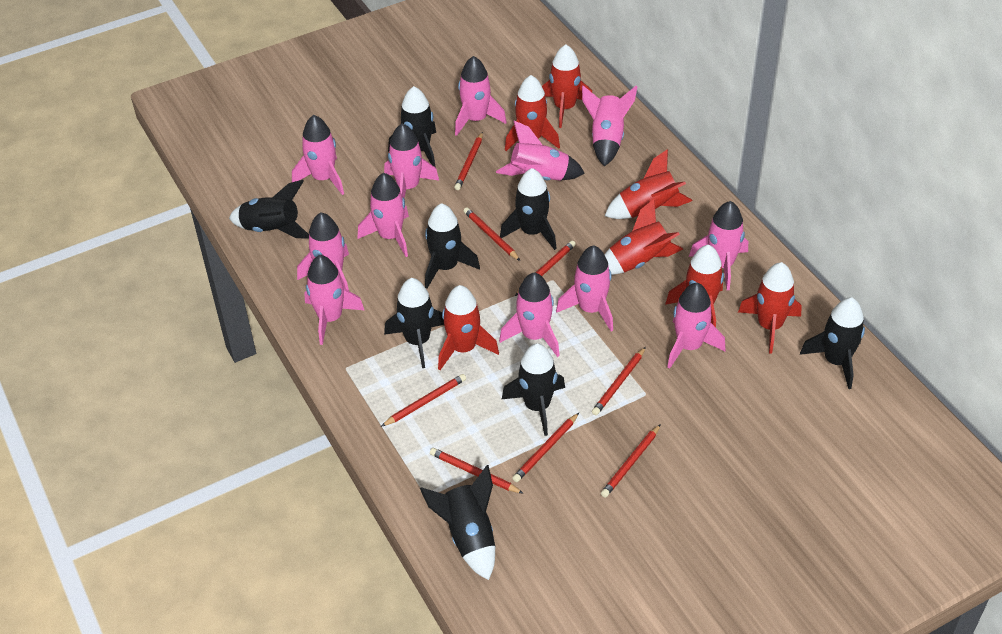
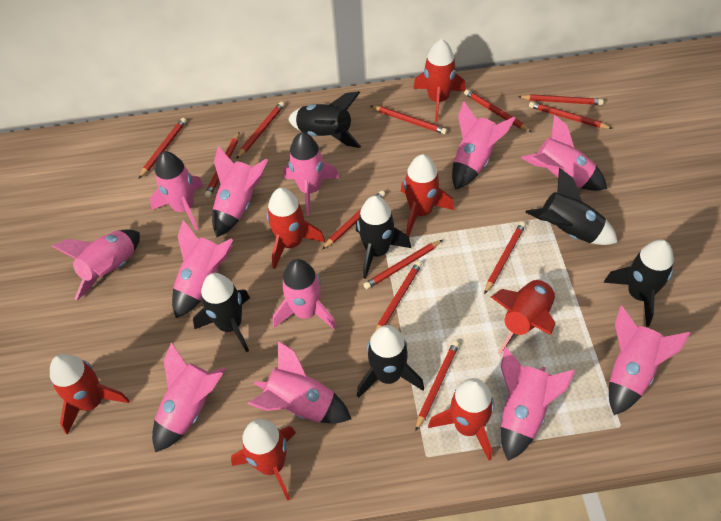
black rocket: 8 -> 6
red pencil: 8 -> 12

